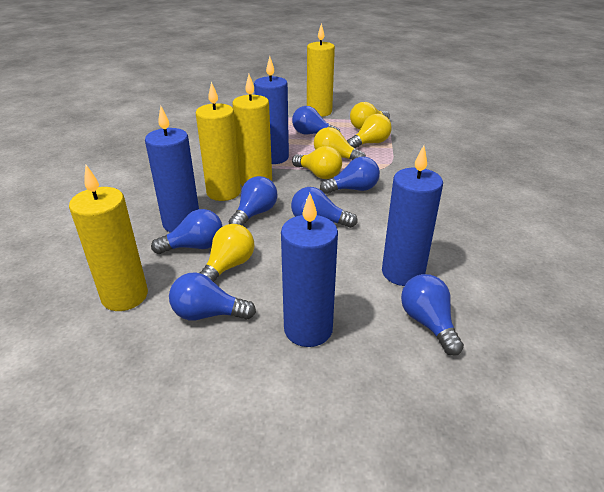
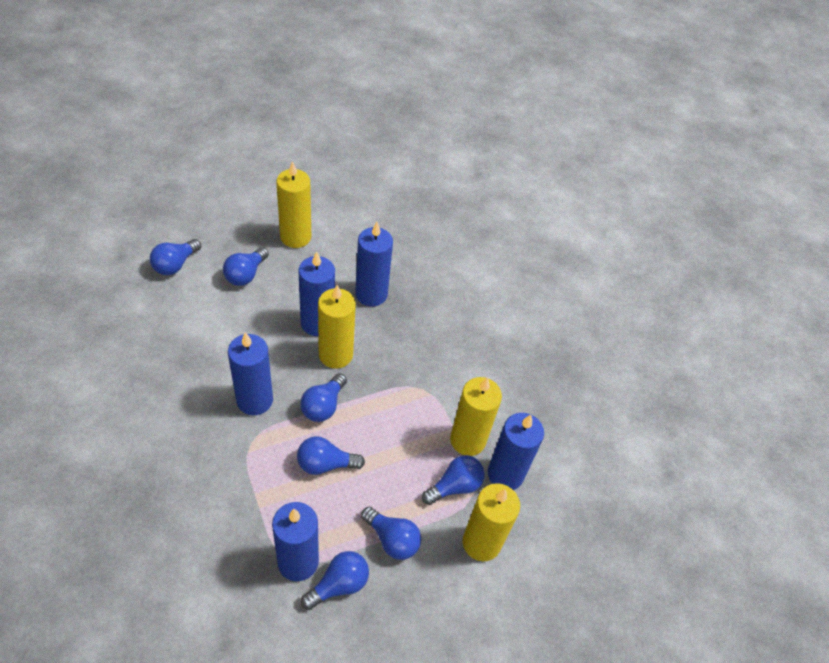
blue candle: 4 -> 5
yellow light bulb: 5 -> 0

